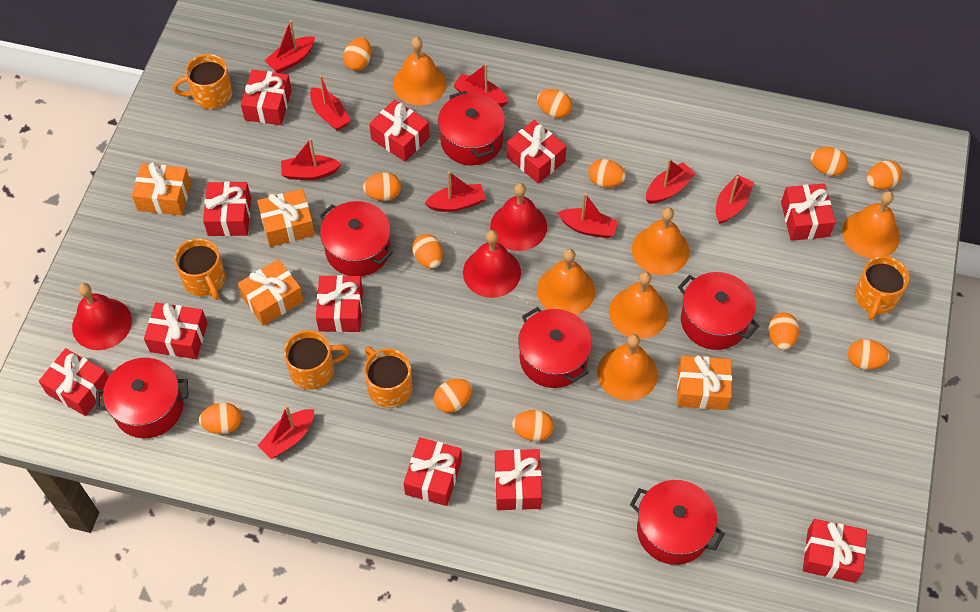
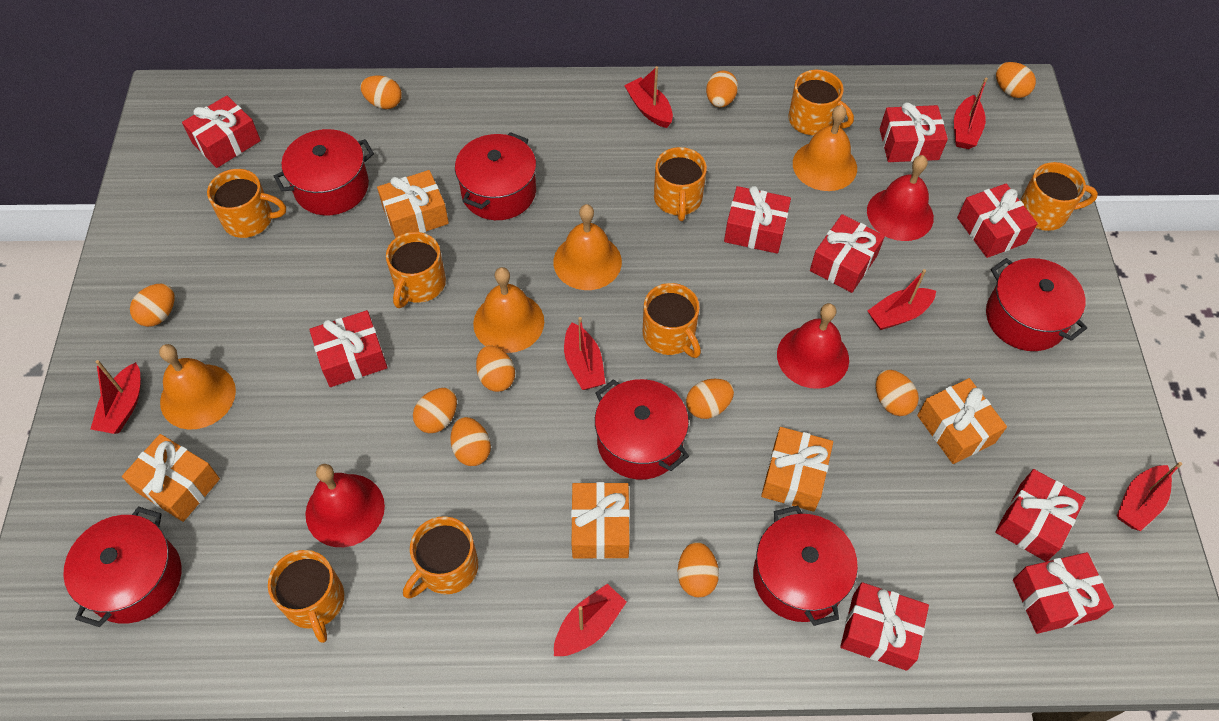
orange bell: 6 -> 4
orange egg: 12 -> 10
orange gift: 4 -> 5
orange mug: 5 -> 8
red boat: 9 -> 7
red gift: 11 -> 9

